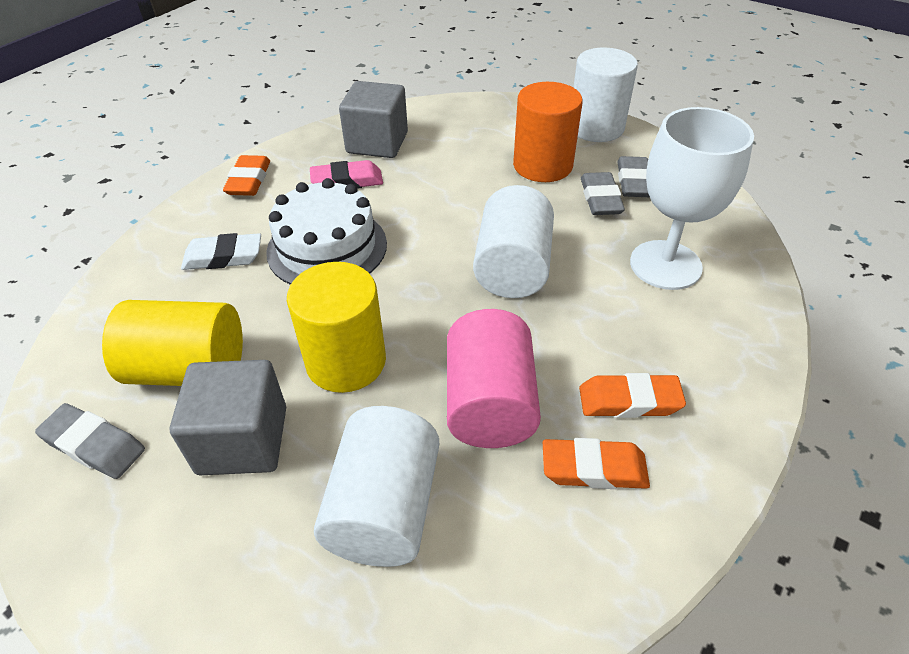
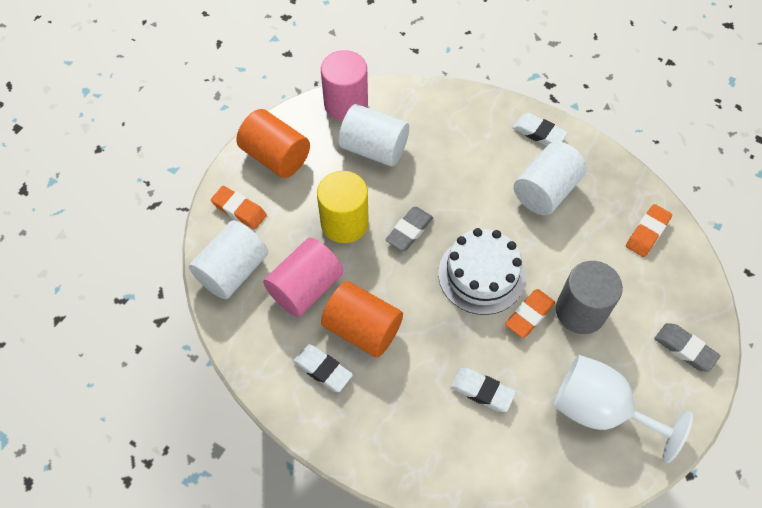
grey cube: 2 -> 0
grey cylinder: 0 -> 1
grey eraser: 3 -> 2
orange cylinder: 1 -> 2
pink cylinder: 1 -> 2
pink eraser: 1 -> 0
white eraser: 1 -> 3
yellow cylinder: 2 -> 1

